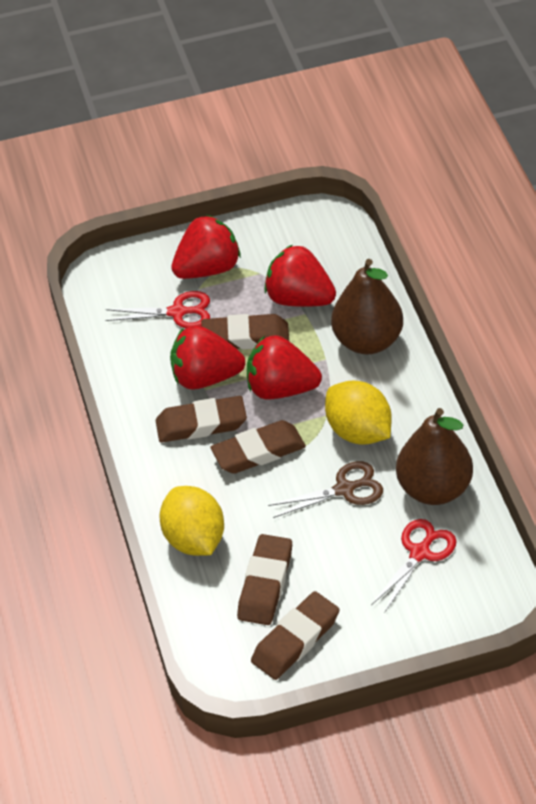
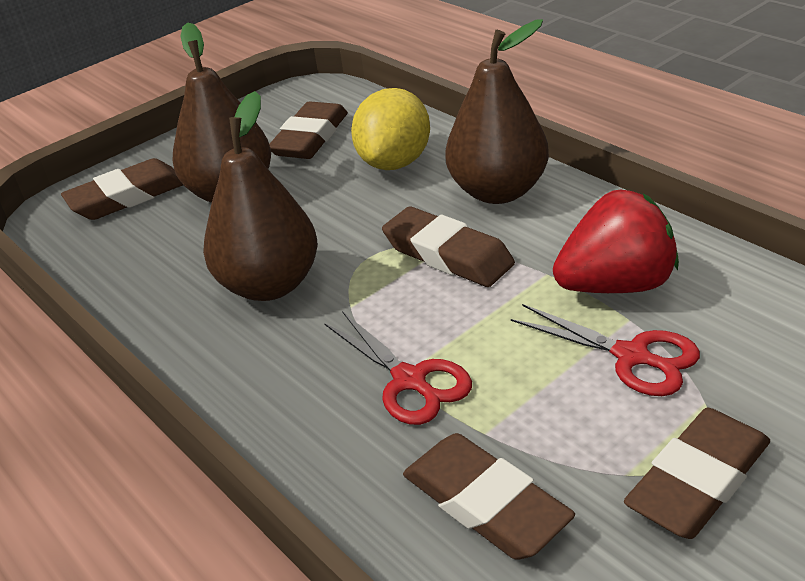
brown pear: 2 -> 3
brown scissors: 1 -> 0
red strawberry: 4 -> 1
yellow lemon: 2 -> 1

